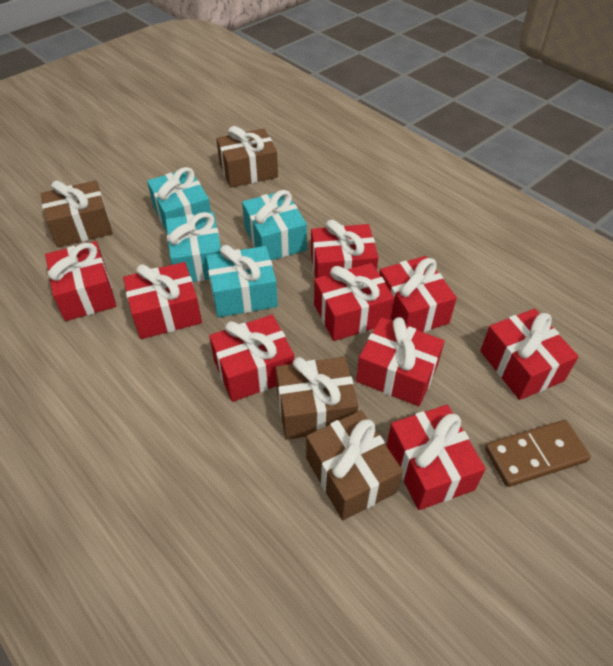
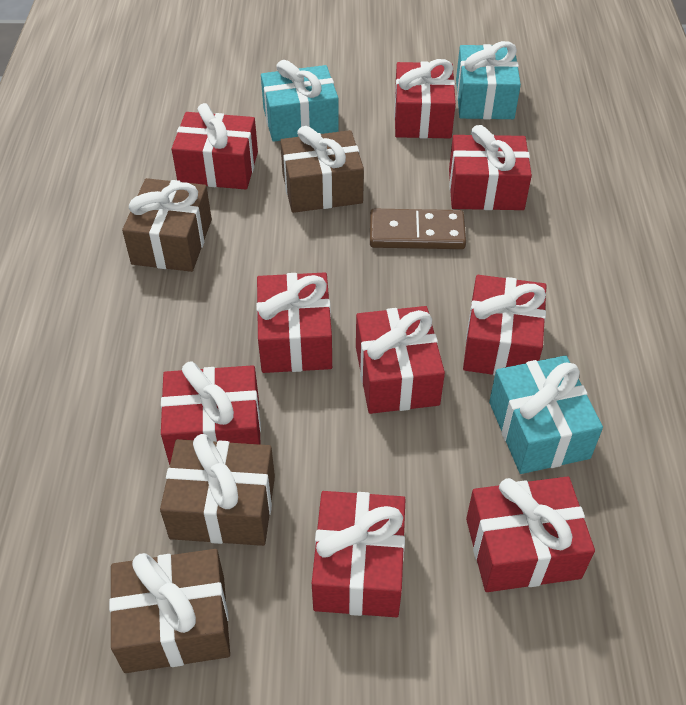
turquoise gift: 4 -> 3

